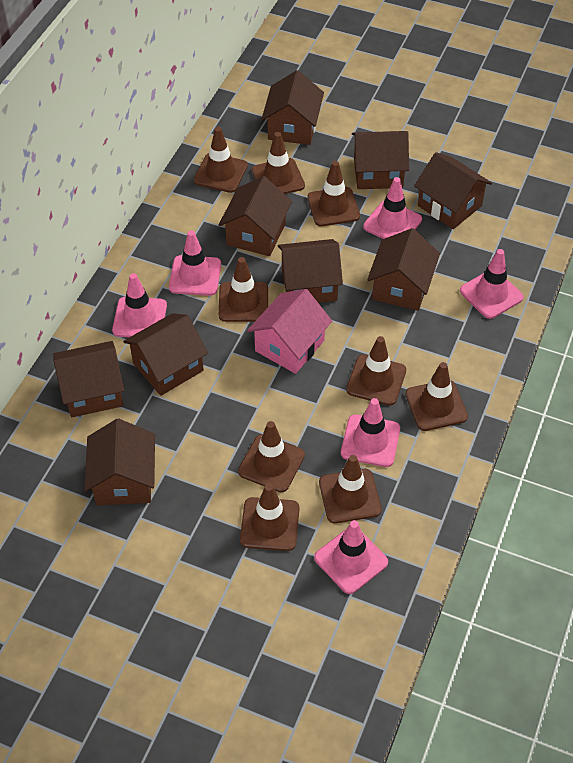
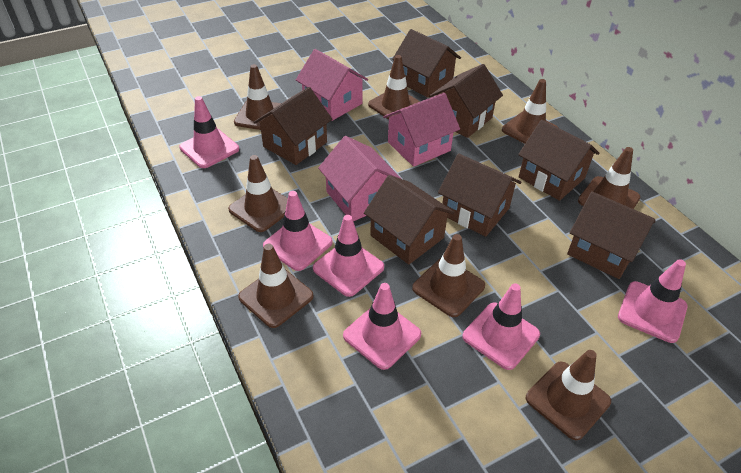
brown house: 9 -> 7
brown traffic cone: 9 -> 8
pink house: 1 -> 3

